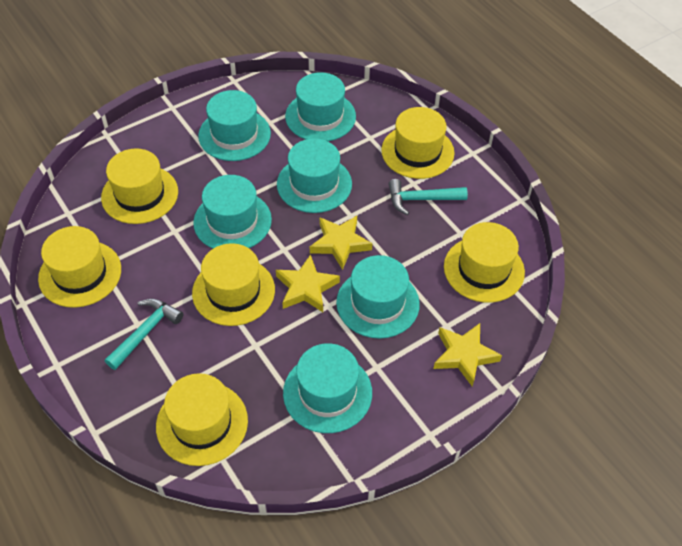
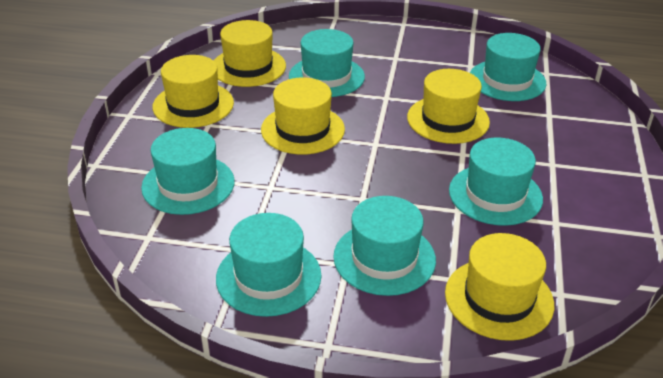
turquoise hammer: 2 -> 0
yellow hat: 6 -> 5
yellow star: 3 -> 0

